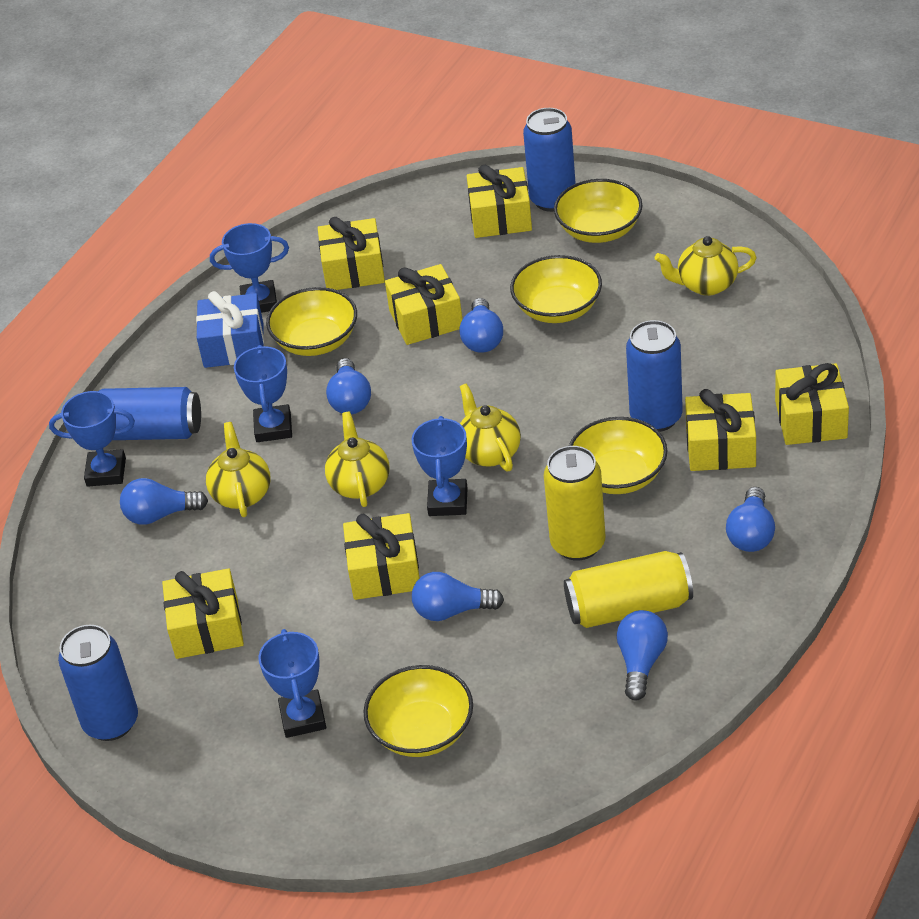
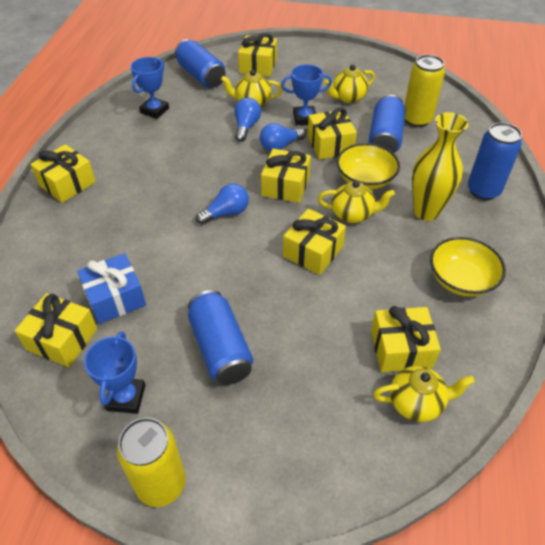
blue light bulb: 6 -> 3
blue trophy: 5 -> 3
yellow bowl: 5 -> 2
yellow vase: 0 -> 1

